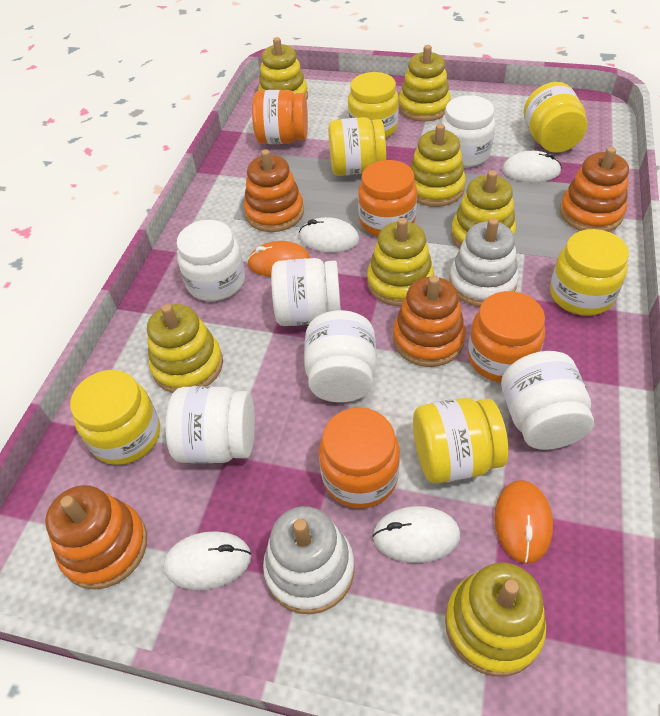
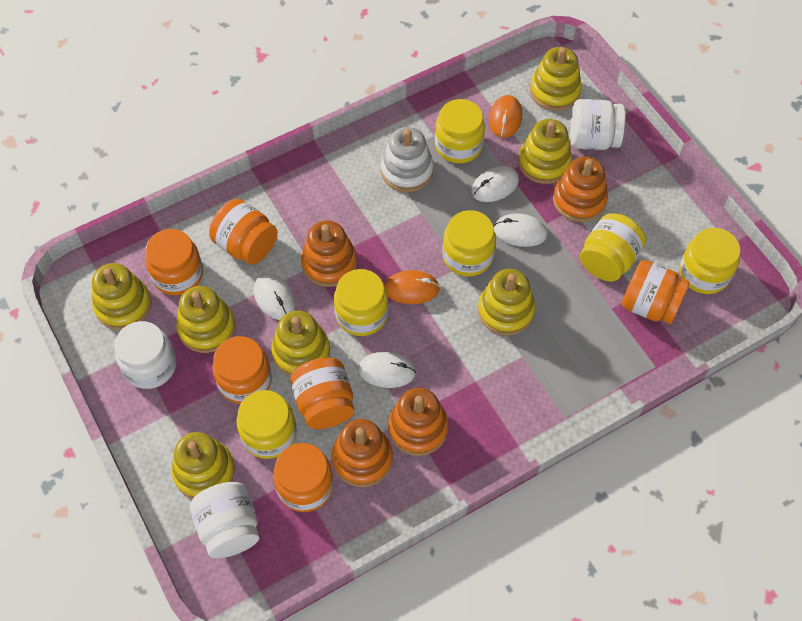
orange jar: 4 -> 6
white jar: 6 -> 3
white stacking toy: 2 -> 1

